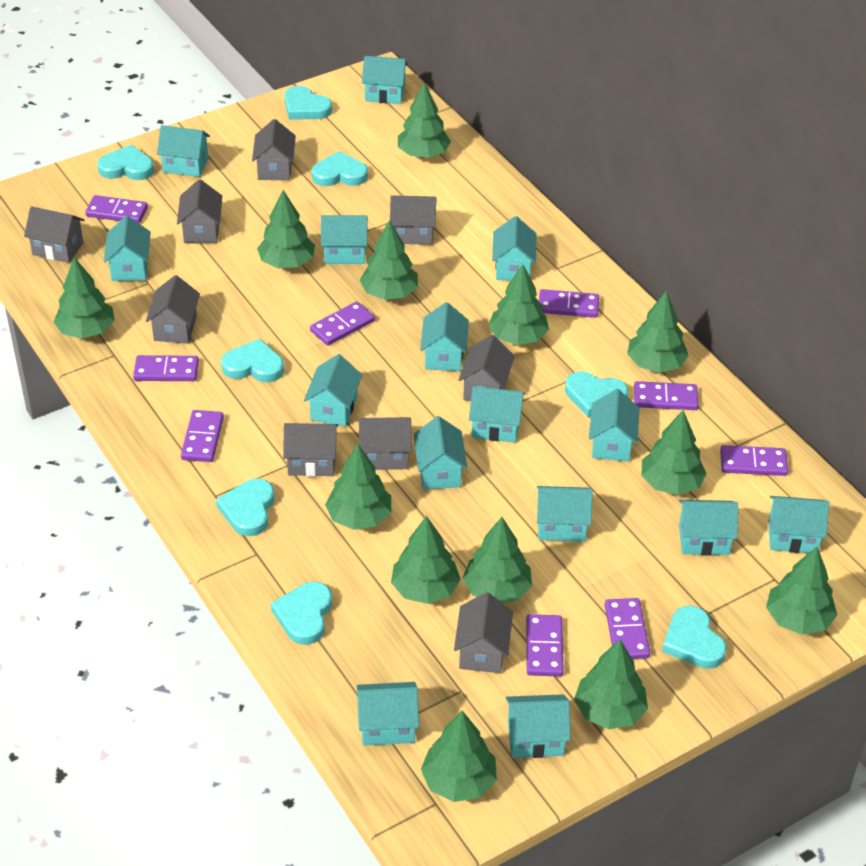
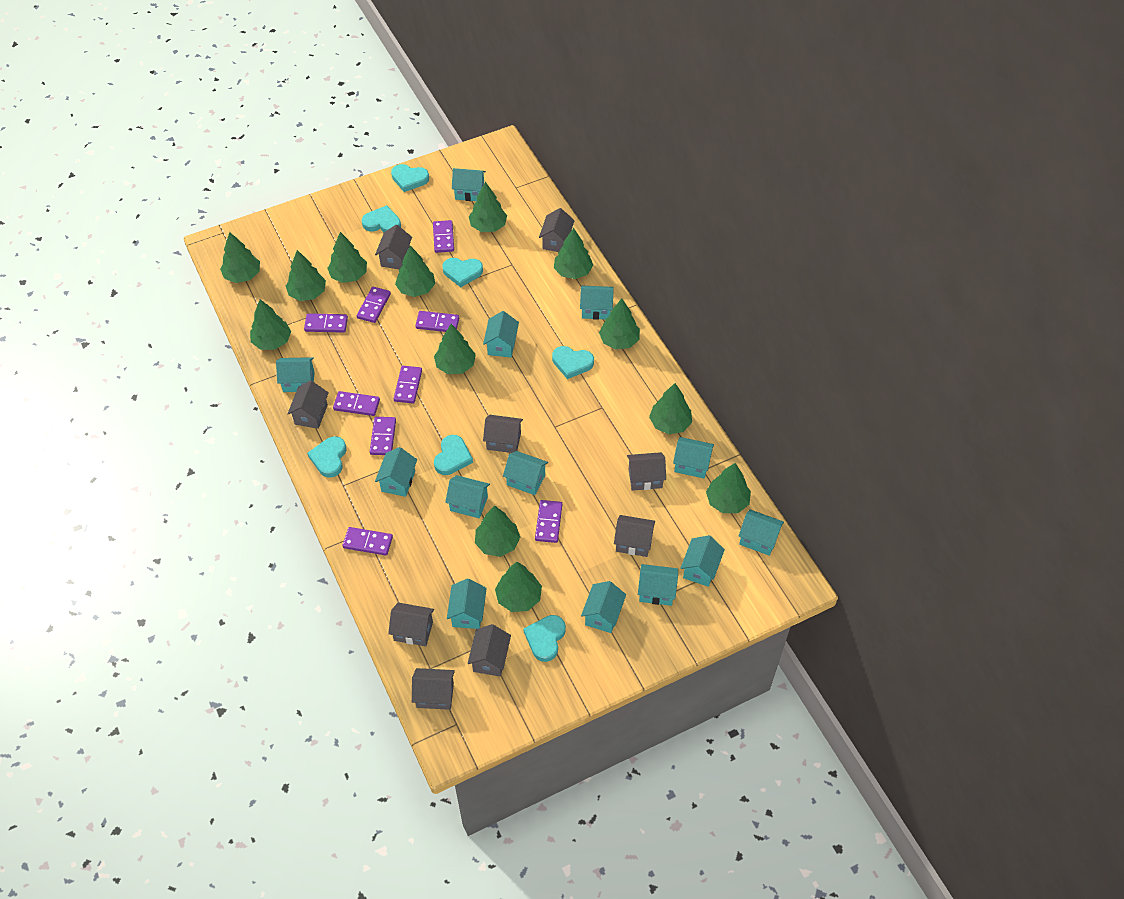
turquoise heart: 8 -> 7
turquoise house: 15 -> 13

